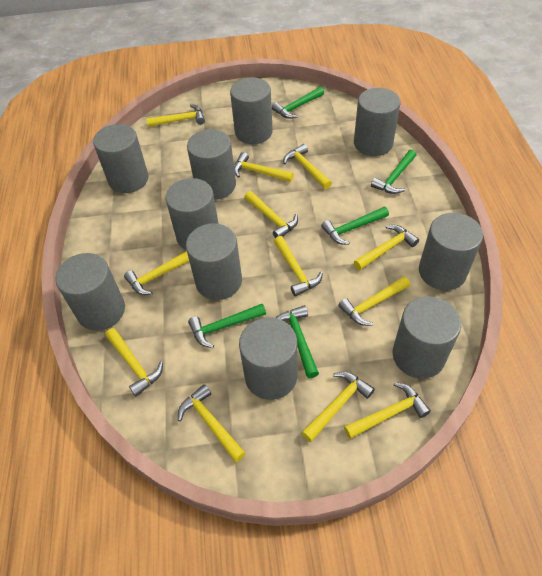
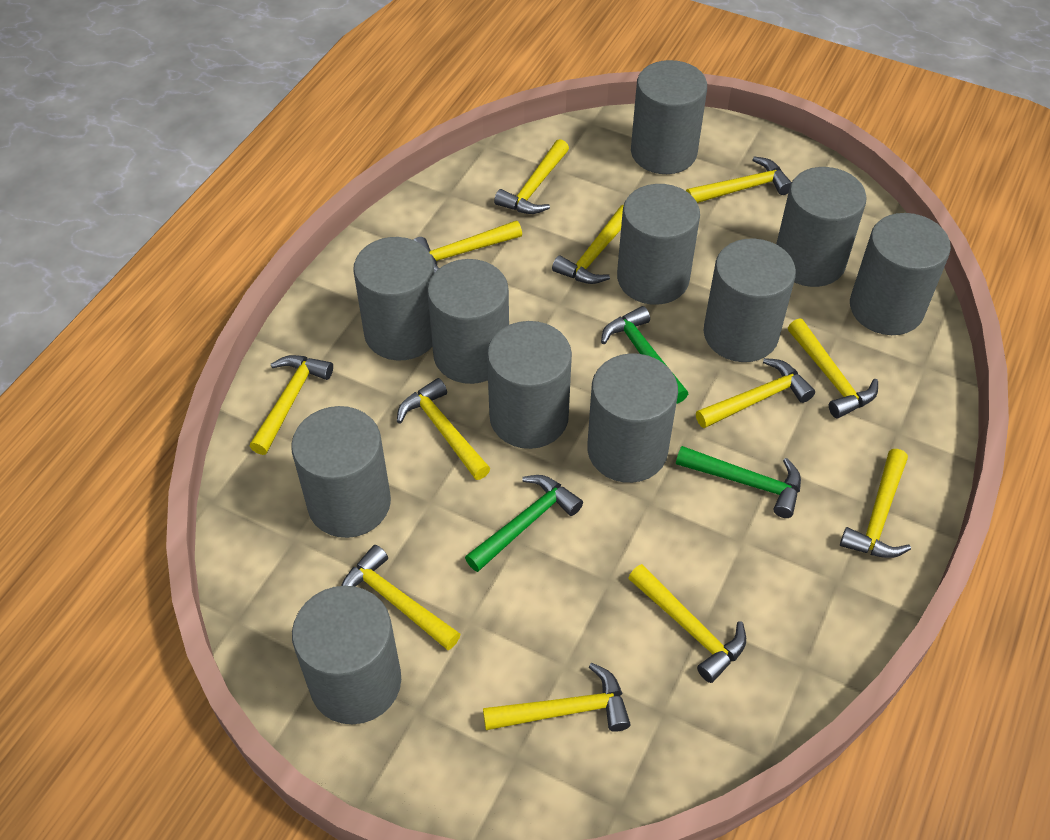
green hammer: 5 -> 3
grey cylinder: 10 -> 11

